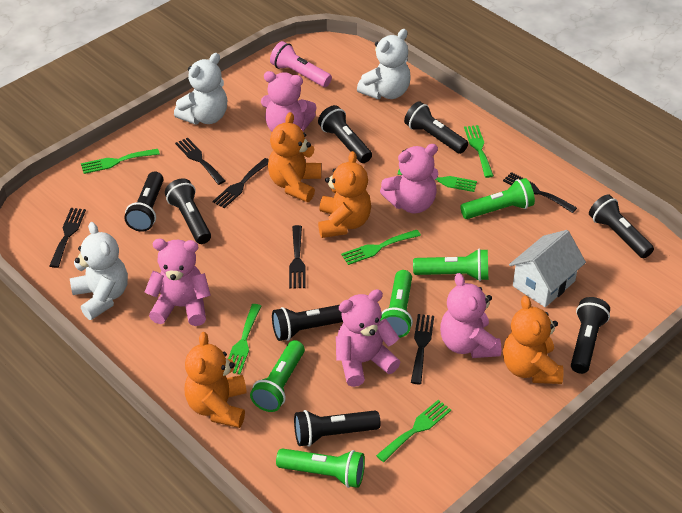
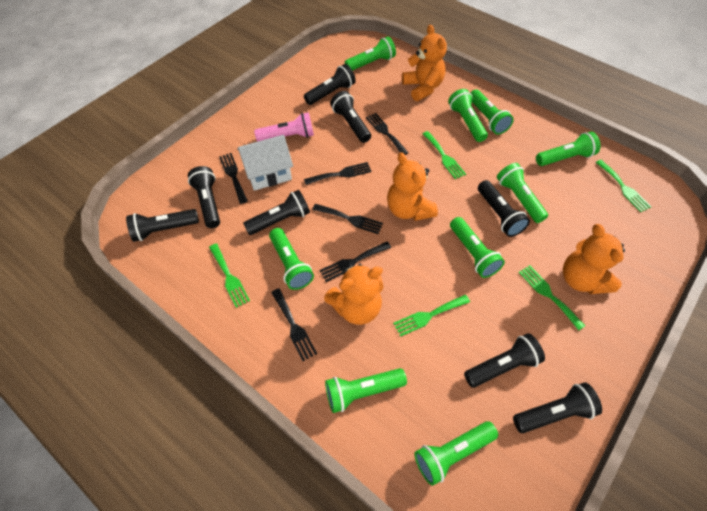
green flashlight: 5 -> 9
green fork: 6 -> 5
pink teddy bear: 5 -> 0
white teddy bear: 3 -> 0

